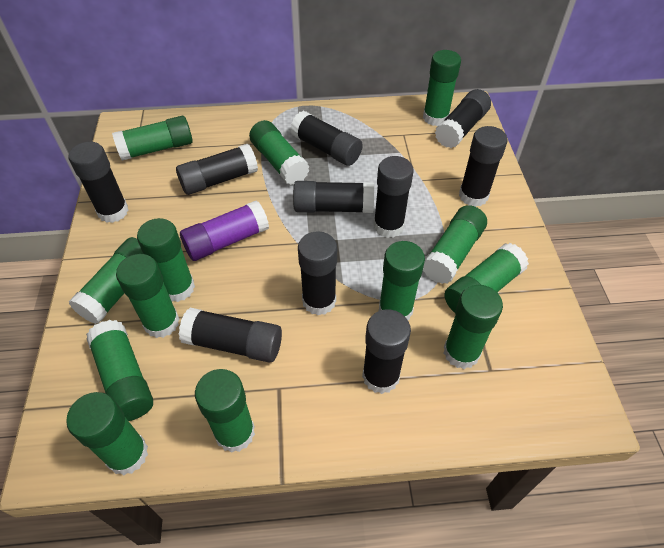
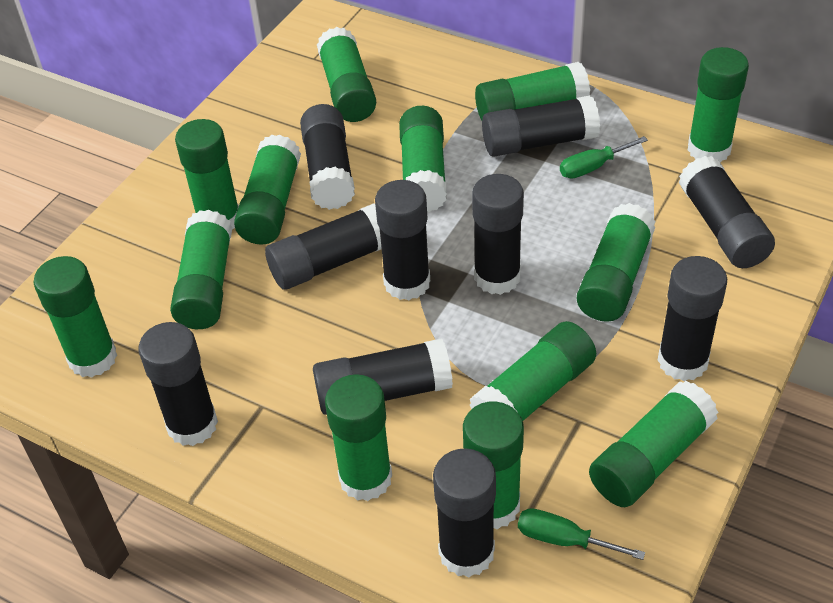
green screwdriver: 0 -> 2
purple glue stick: 1 -> 0

